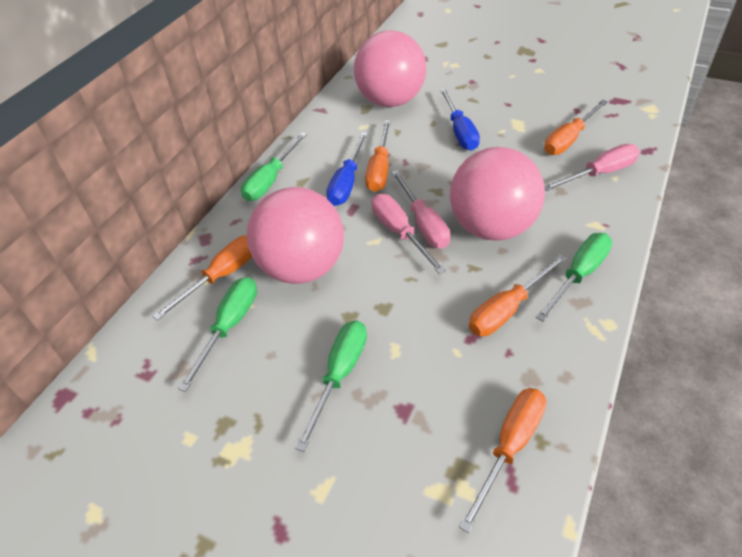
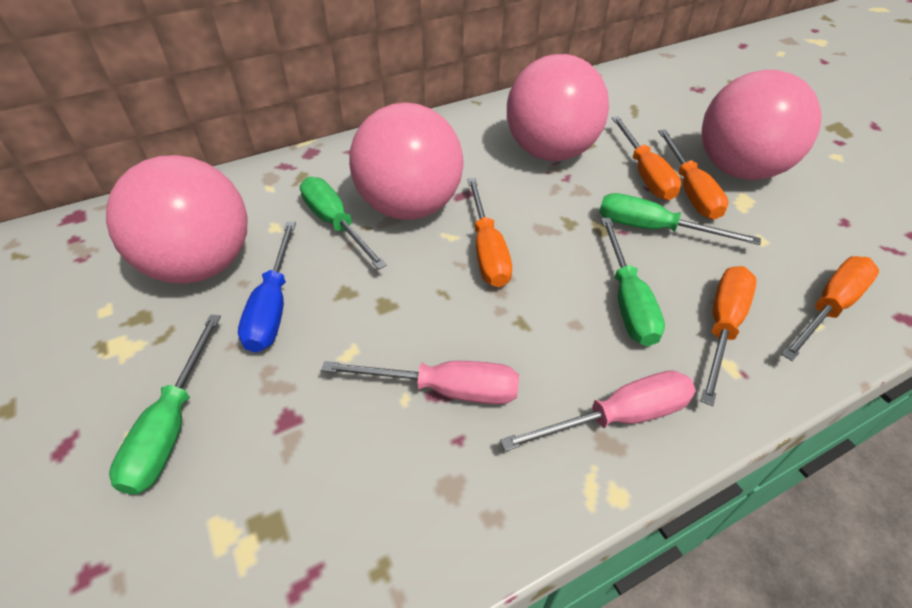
blue screwdriver: 2 -> 1
pink ball: 3 -> 4
pink screwdriver: 3 -> 2

